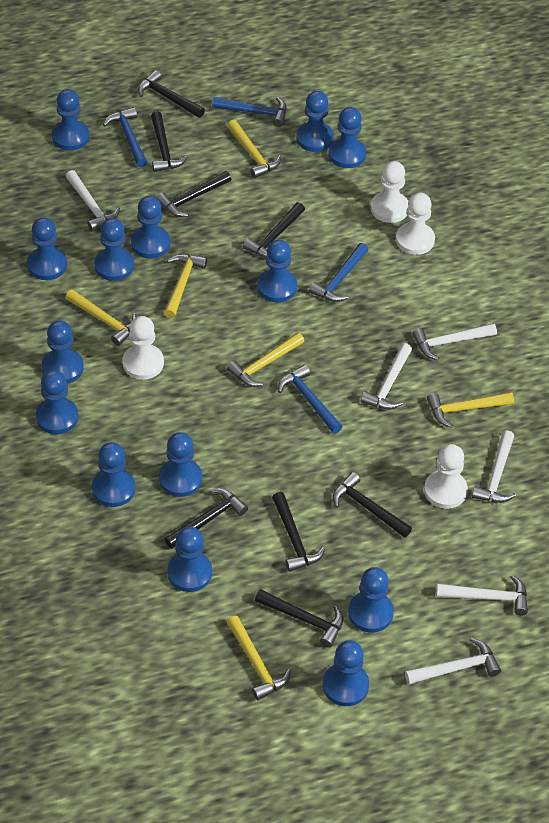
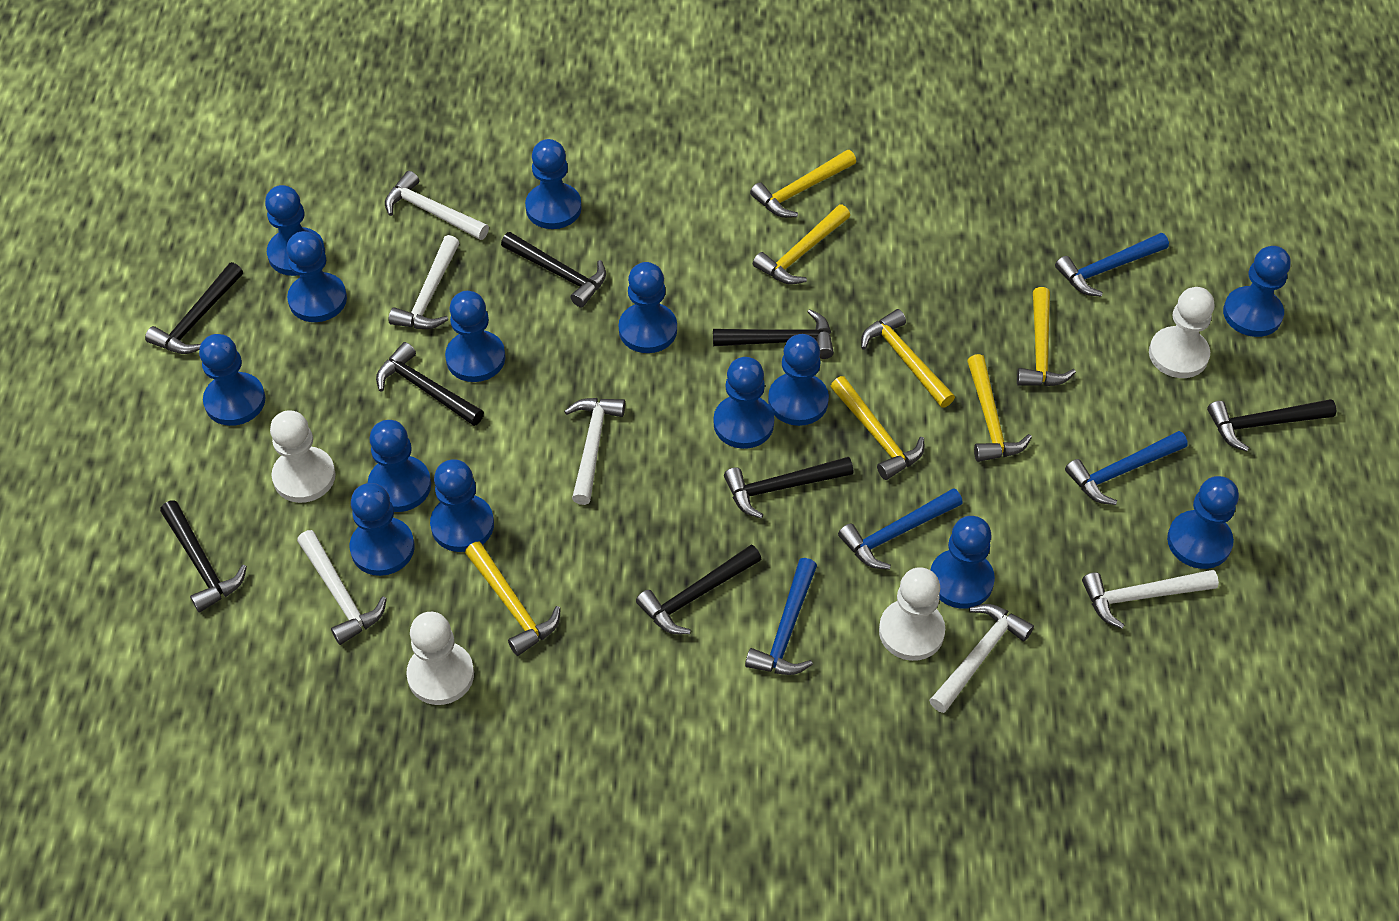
yellow hammer: 6 -> 7

